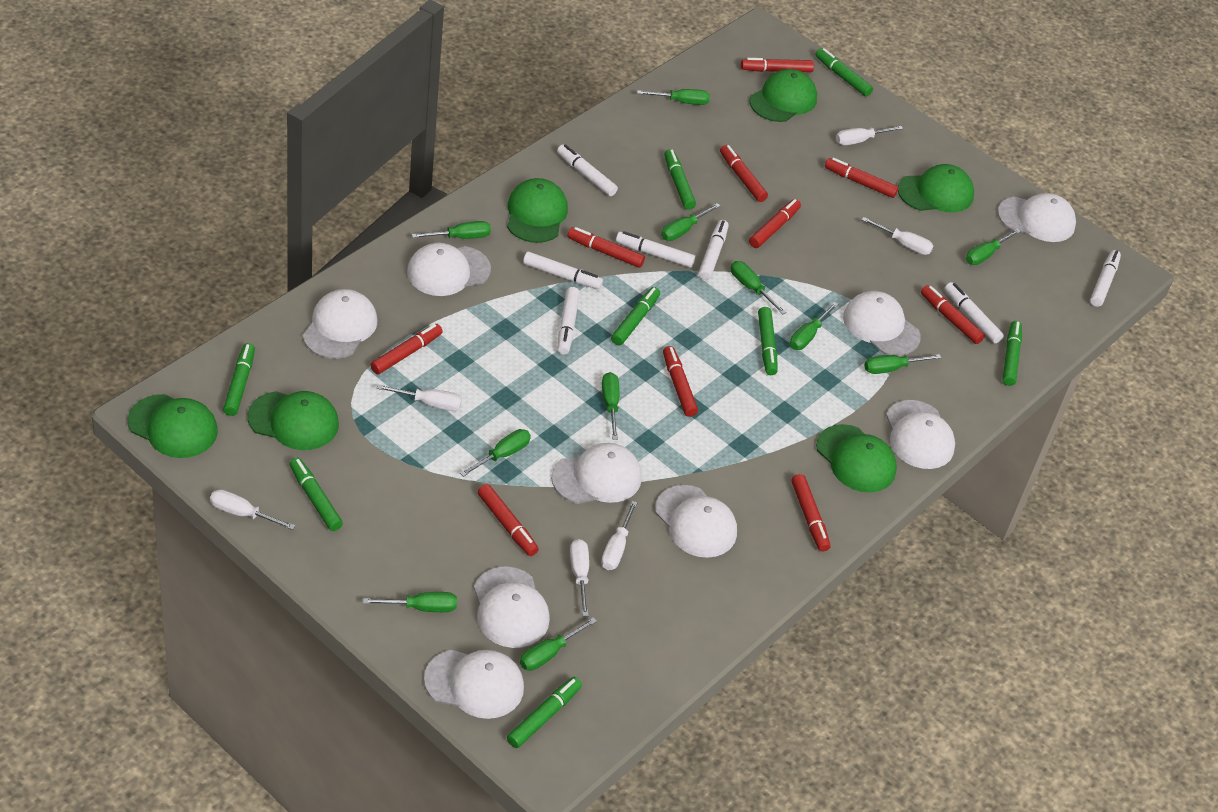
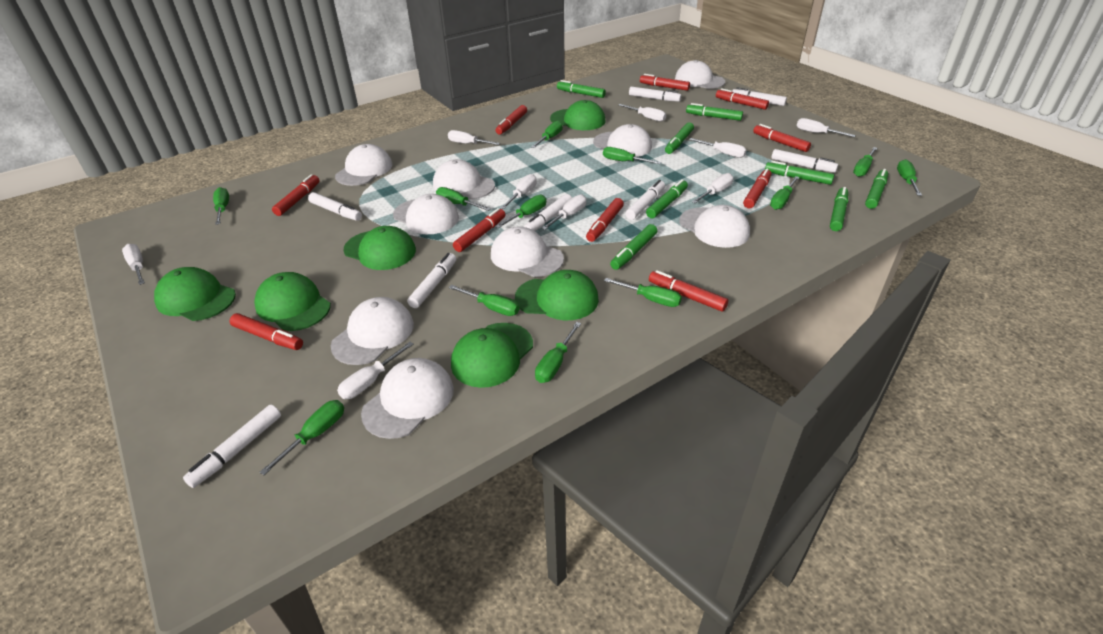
green screwdriver: 11 -> 12
white marker: 7 -> 8
white screwdriver: 6 -> 9

